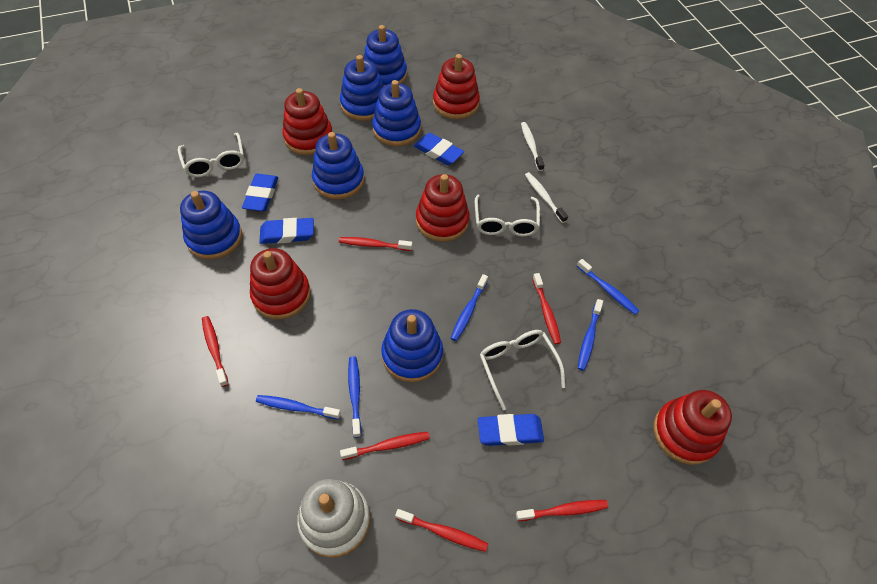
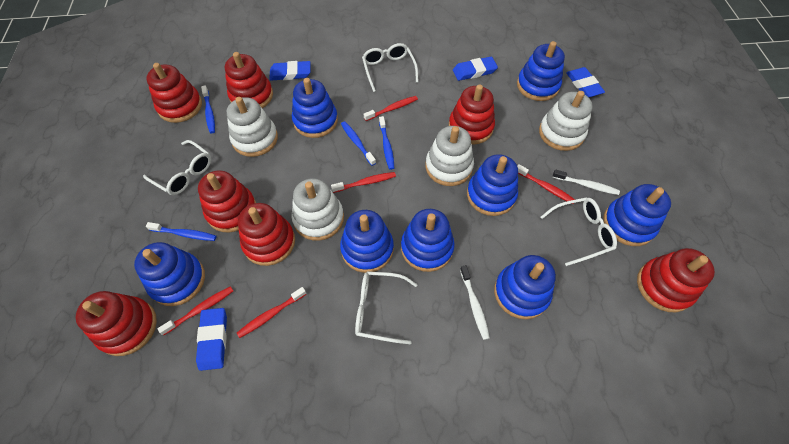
blue stacking toy: 6 -> 8
blue toothbrush: 5 -> 4
red stacking toy: 5 -> 7
red toothbrush: 6 -> 5
white glasses: 3 -> 4
white stacking toy: 1 -> 4

